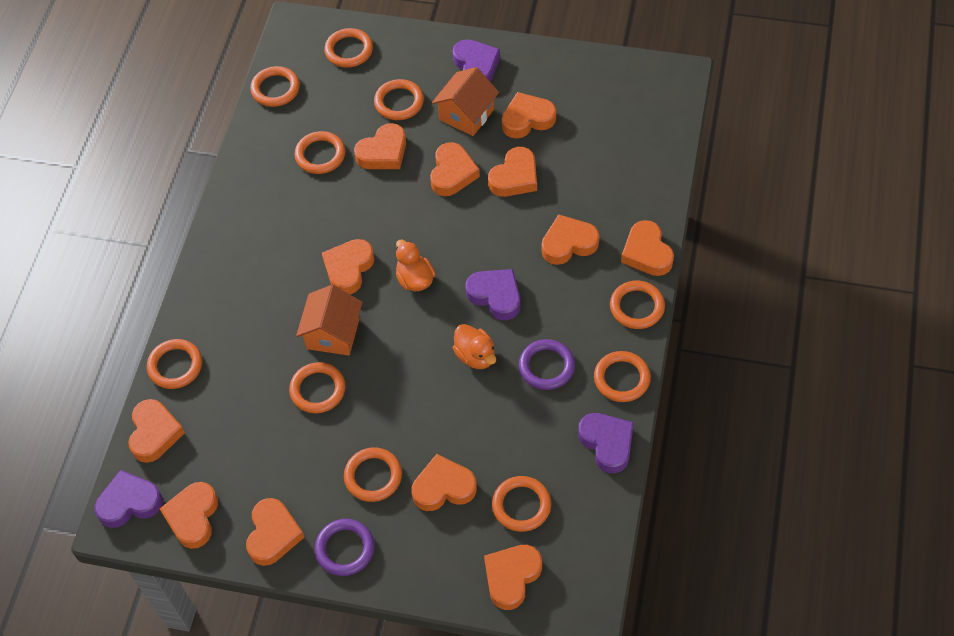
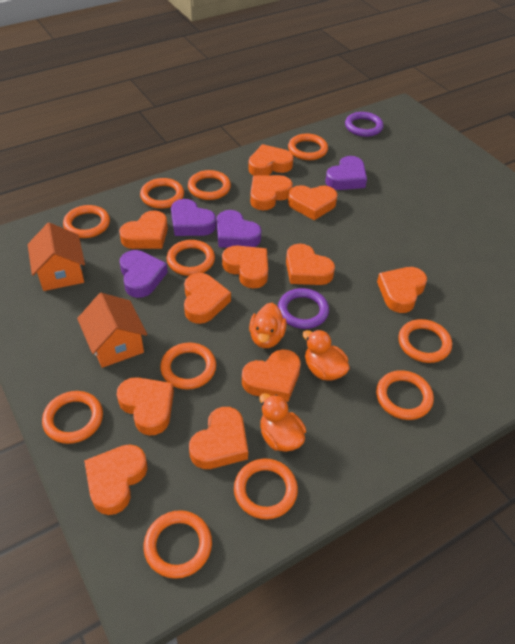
orange duck: 2 -> 3
orange ring: 10 -> 11

